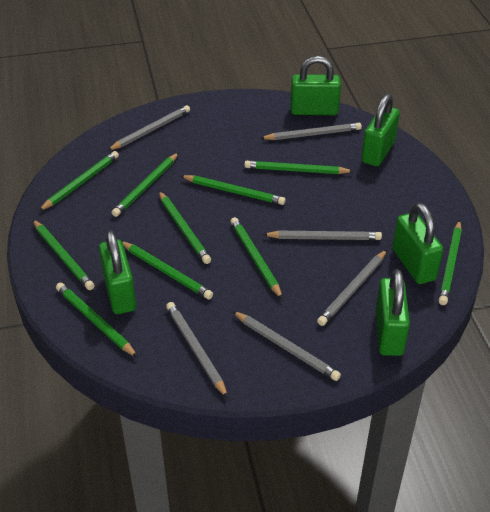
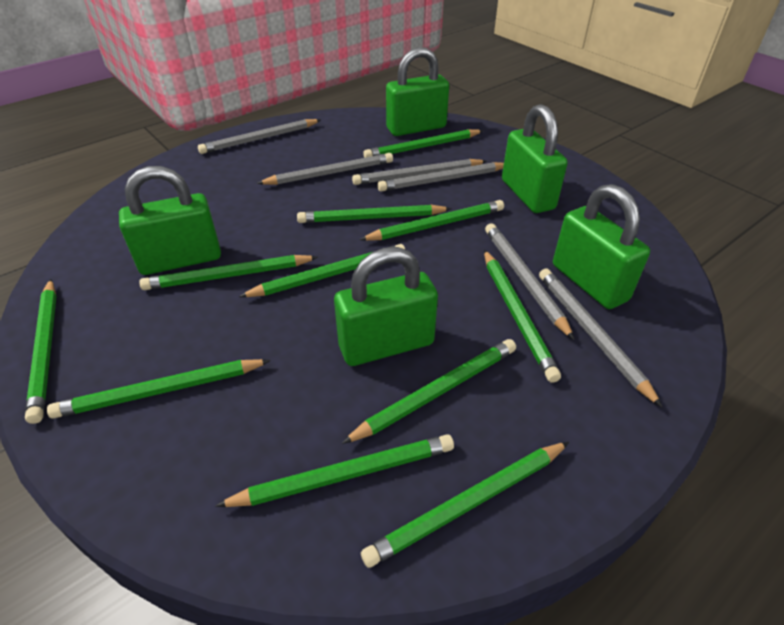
green pencil: 10 -> 11

